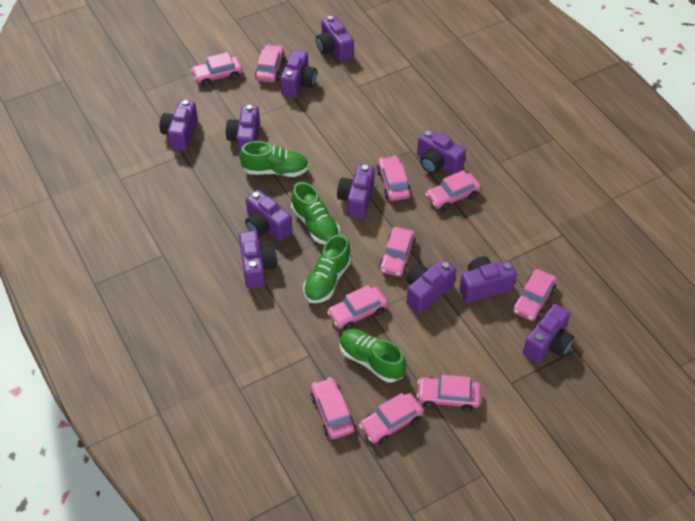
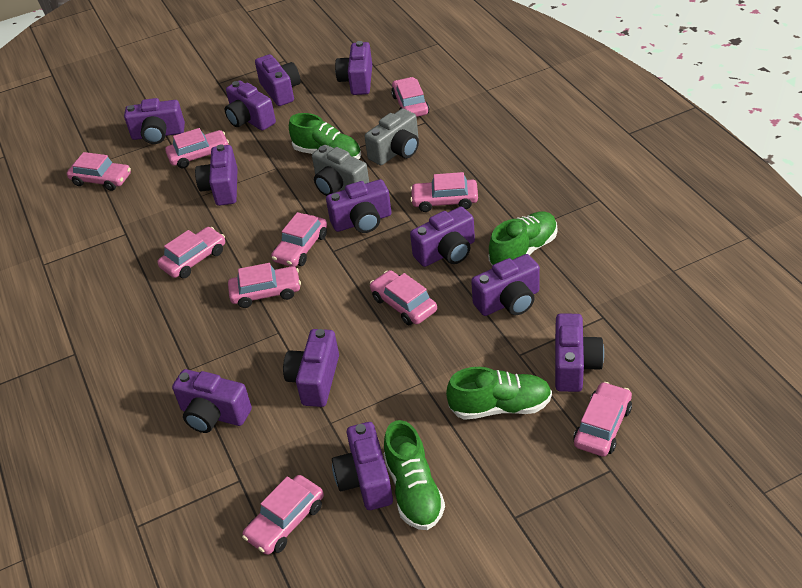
grey camera: 0 -> 2
purple camera: 11 -> 12

